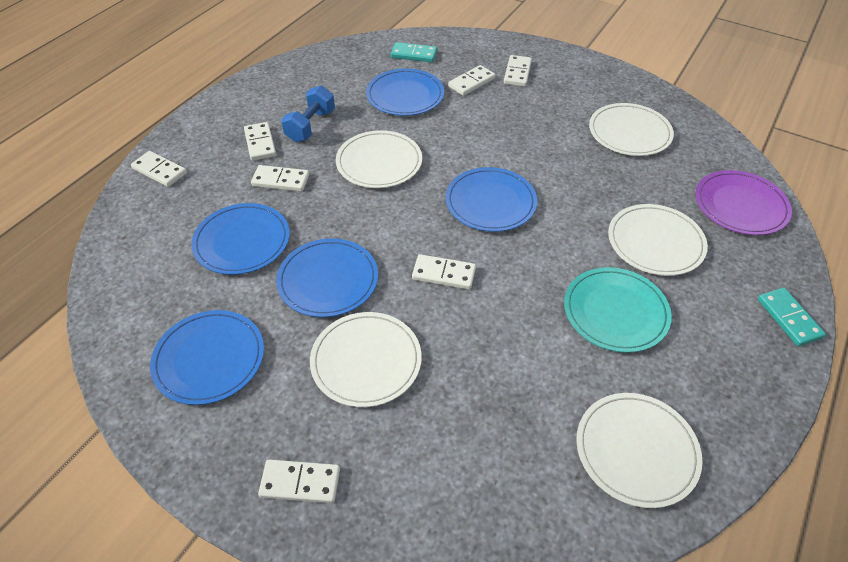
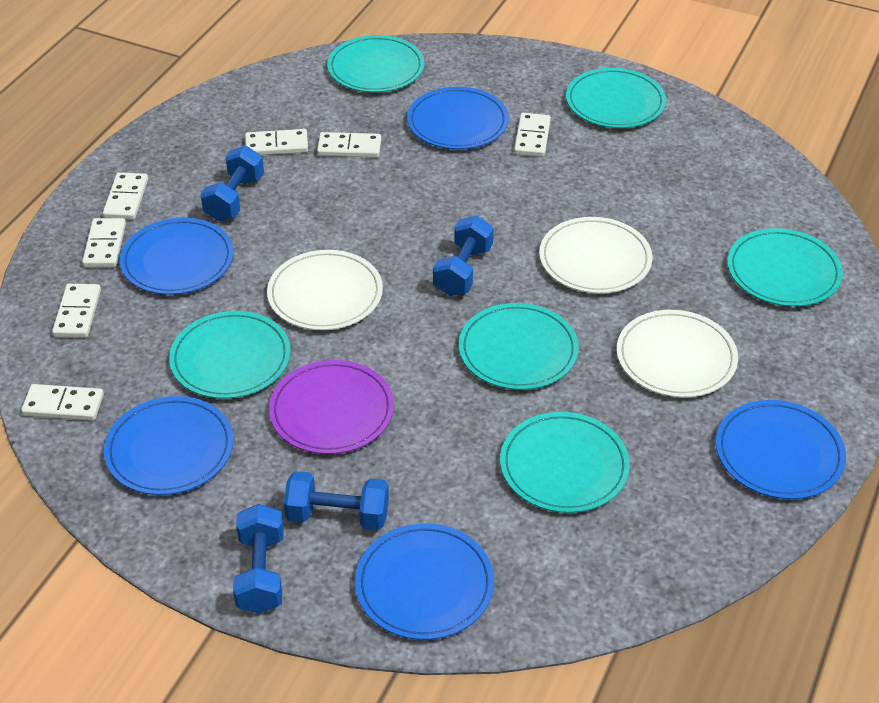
blue dumbbell: 1 -> 4
turquoise domino: 2 -> 0
turquoise plate: 1 -> 6
white plate: 5 -> 3

